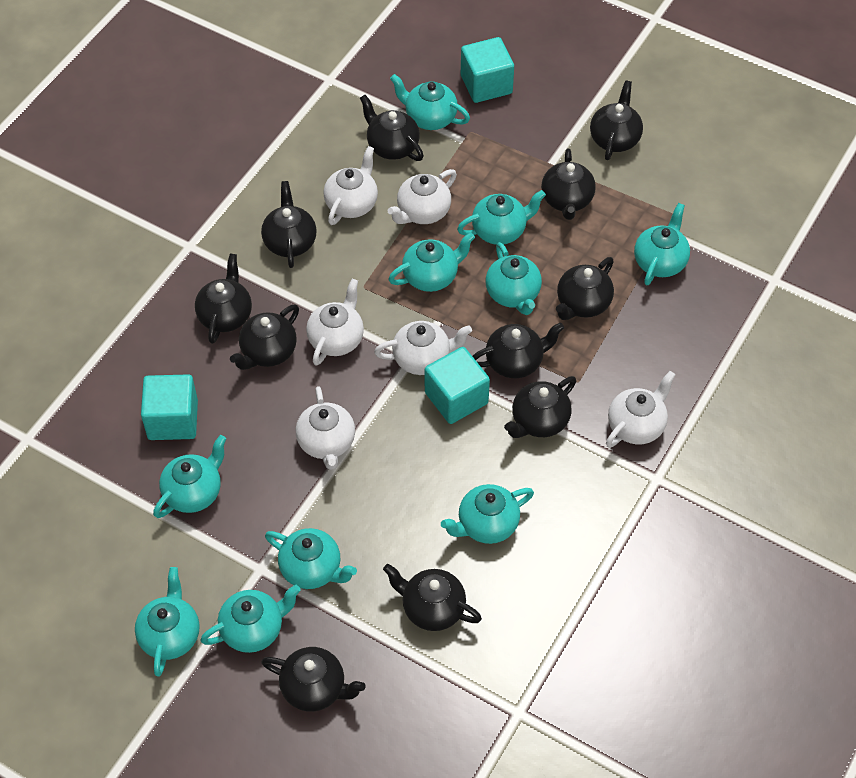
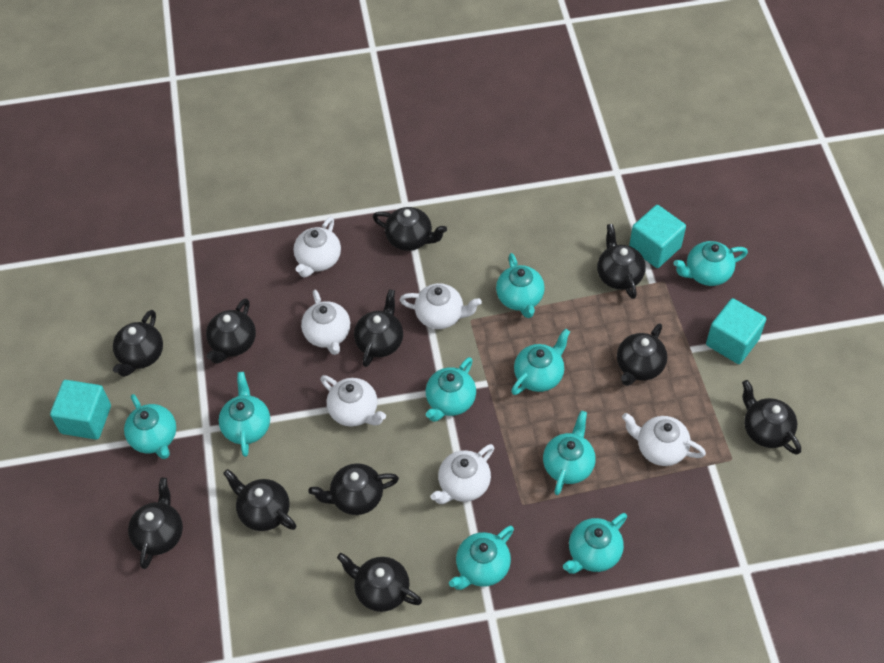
turquoise teapot: 10 -> 9

